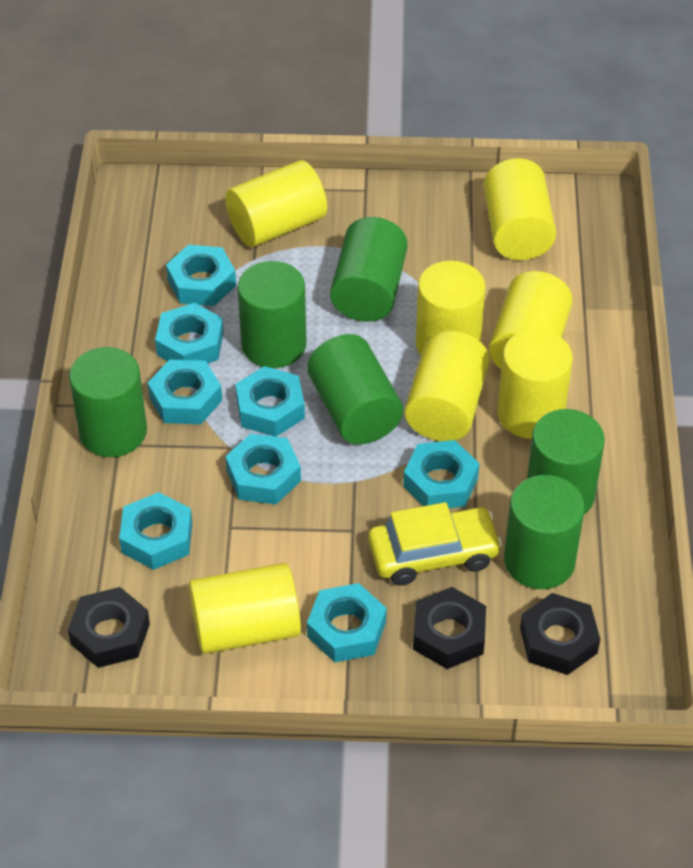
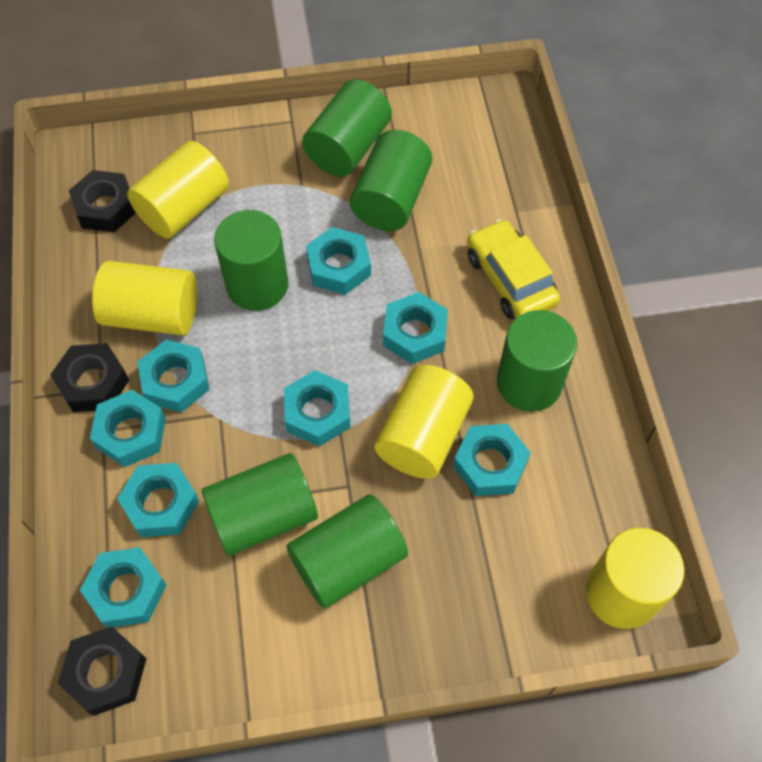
yellow cylinder: 7 -> 4

